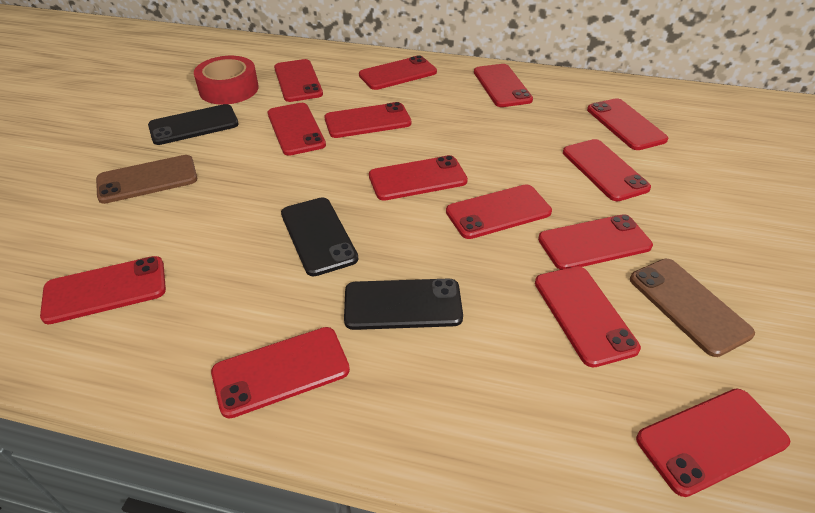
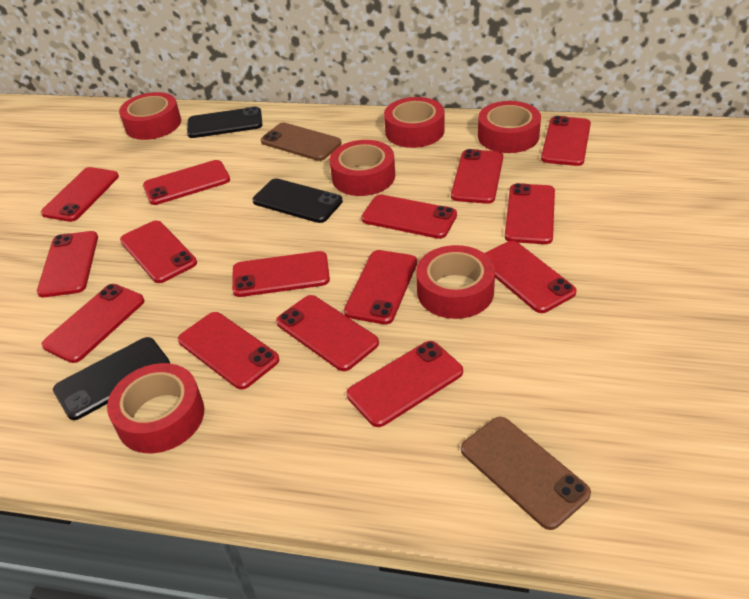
red phone: 14 -> 15
red tape: 1 -> 6

